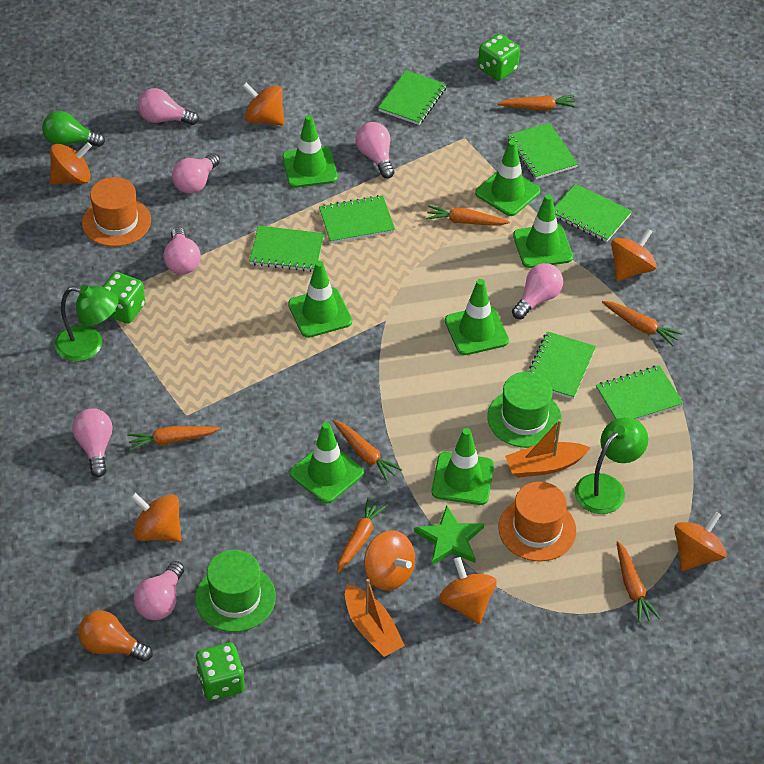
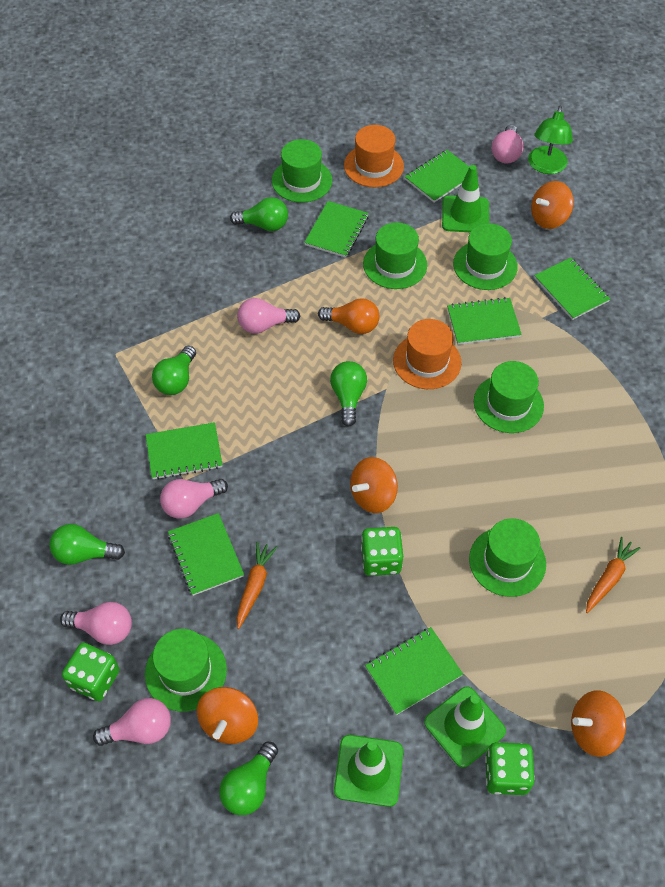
green hat: 2 -> 6
green lamp: 2 -> 1
green light bulb: 1 -> 5
green star: 1 -> 0
green traffic cone: 7 -> 3
orange boat: 2 -> 0
orange carrot: 7 -> 2
orange spinning top: 7 -> 4
pink light bulb: 7 -> 5

